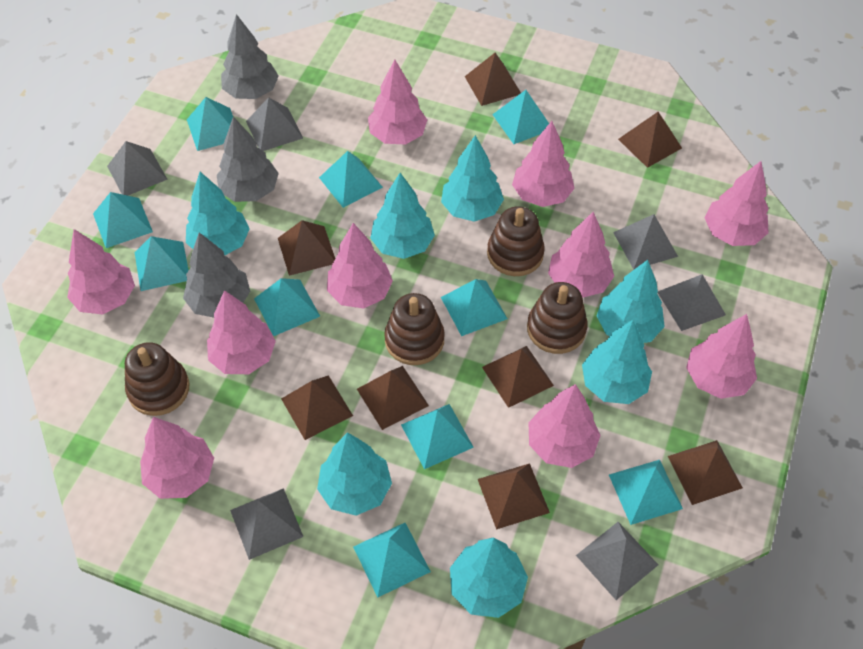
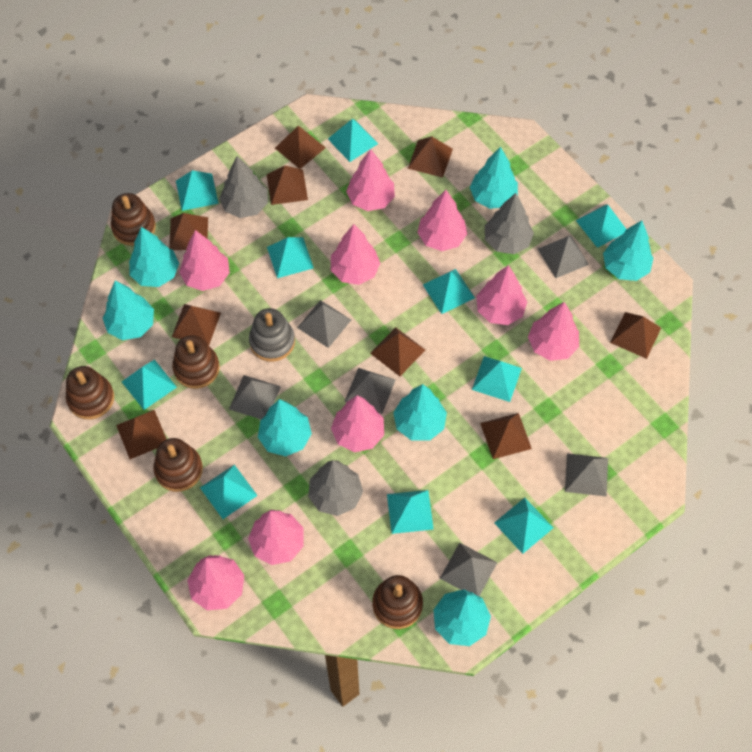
brown pyramid: 8 -> 9
brown stacking toy: 4 -> 5
grey stacking toy: 0 -> 1
pink tree: 10 -> 9

